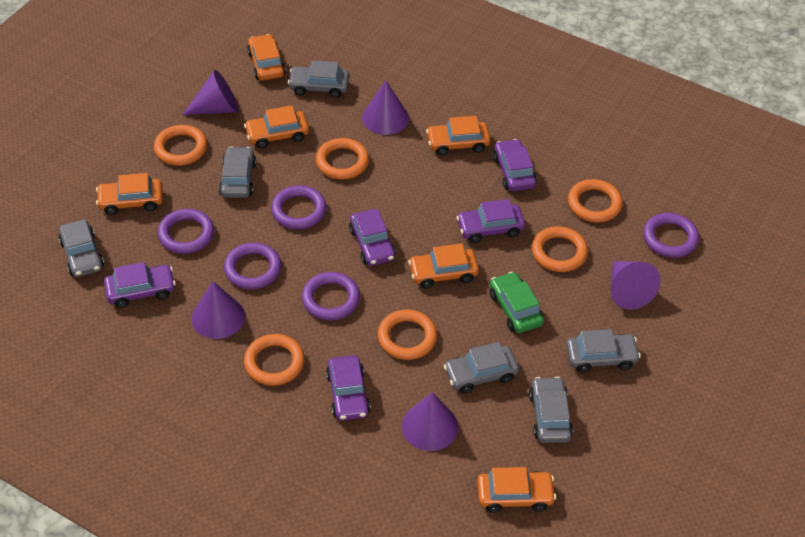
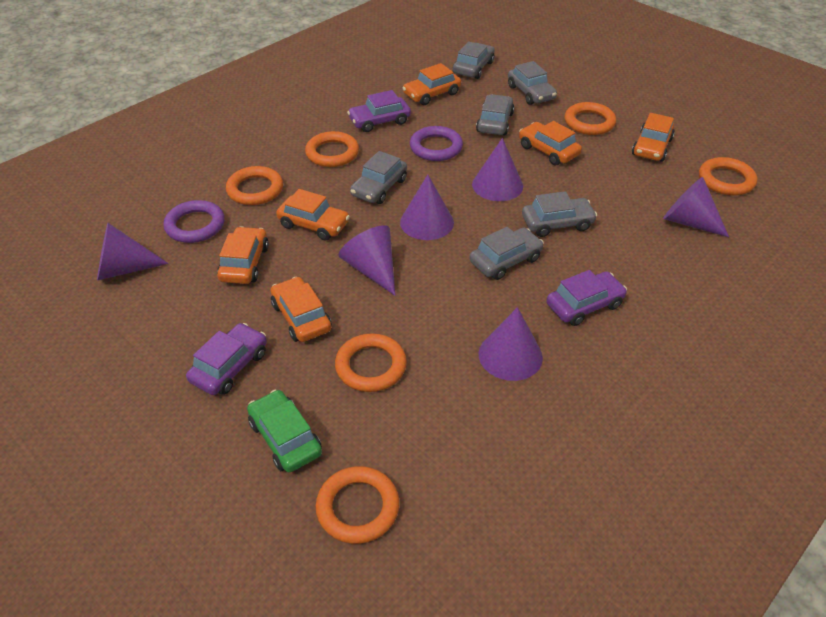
purple car: 5 -> 3
purple cone: 5 -> 6
purple ring: 5 -> 2

